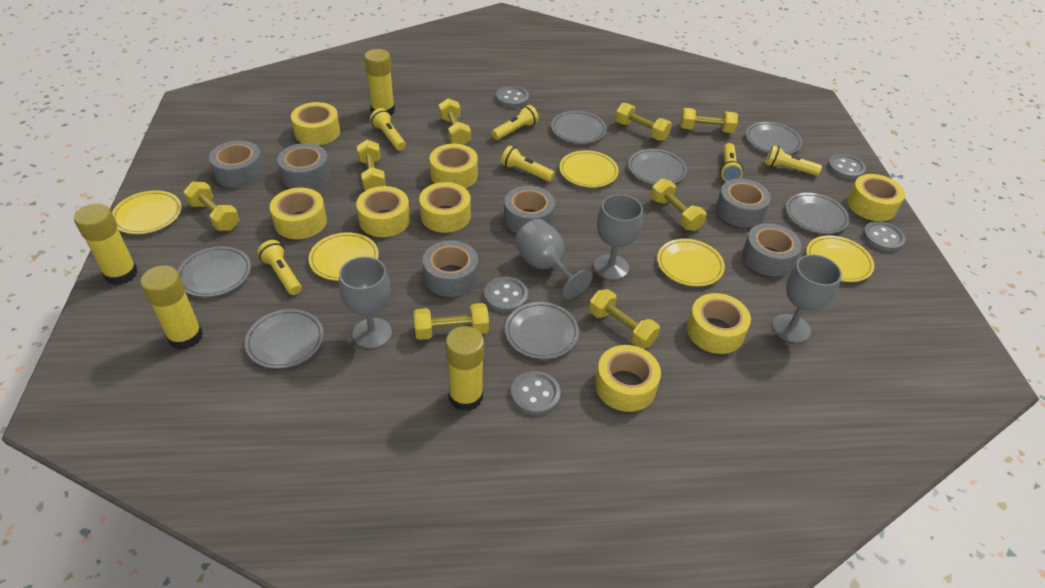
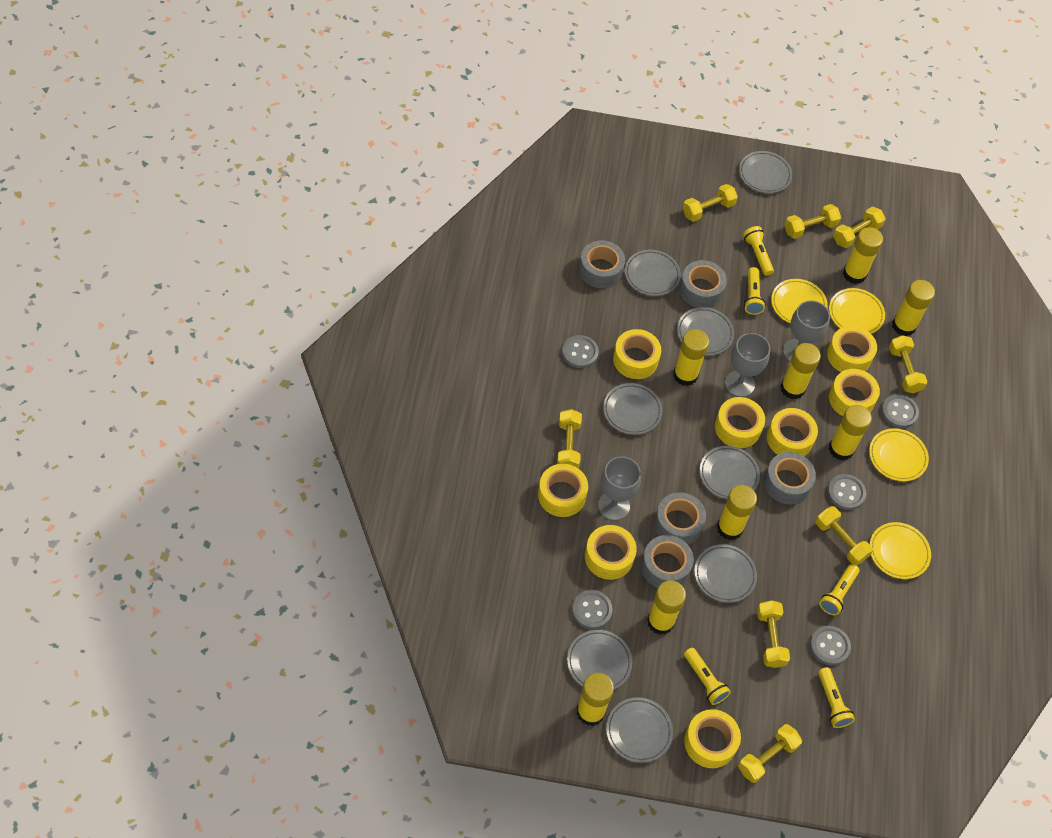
grey goblet: 4 -> 3
grey plate: 7 -> 8
grey tape: 6 -> 5
yellow flashlight: 6 -> 5
yellow glue stick: 4 -> 8
yellow plate: 5 -> 4

